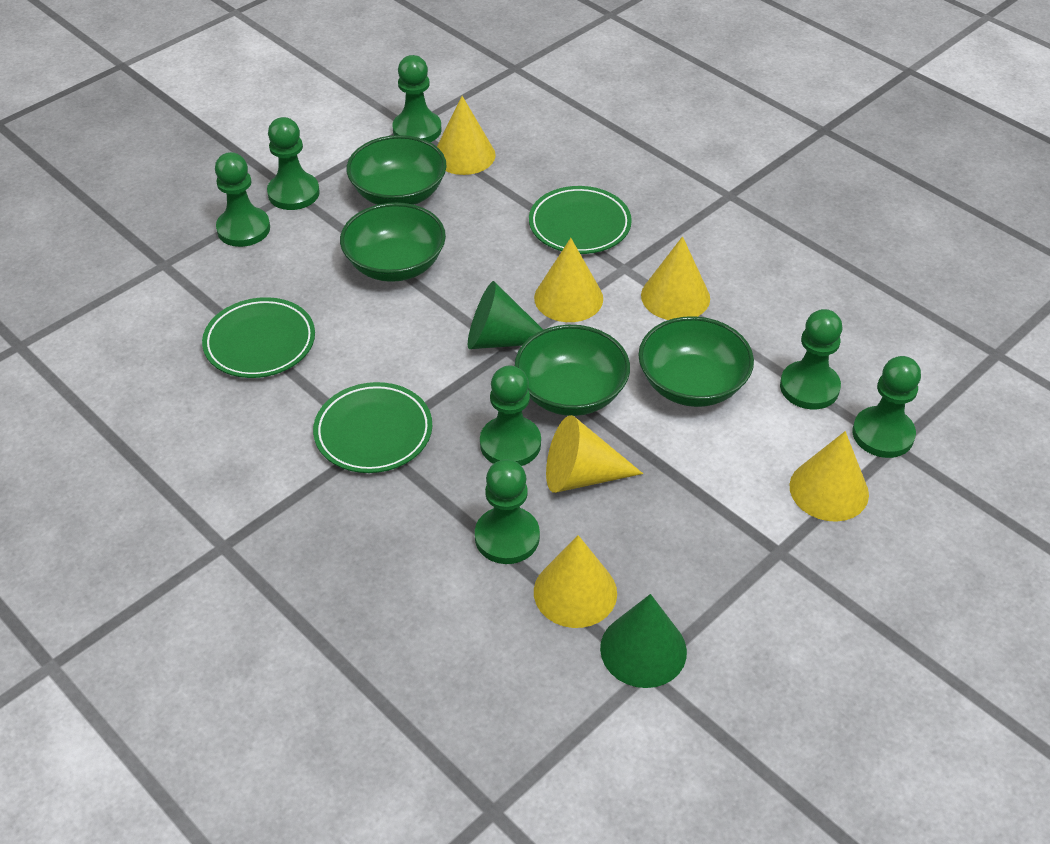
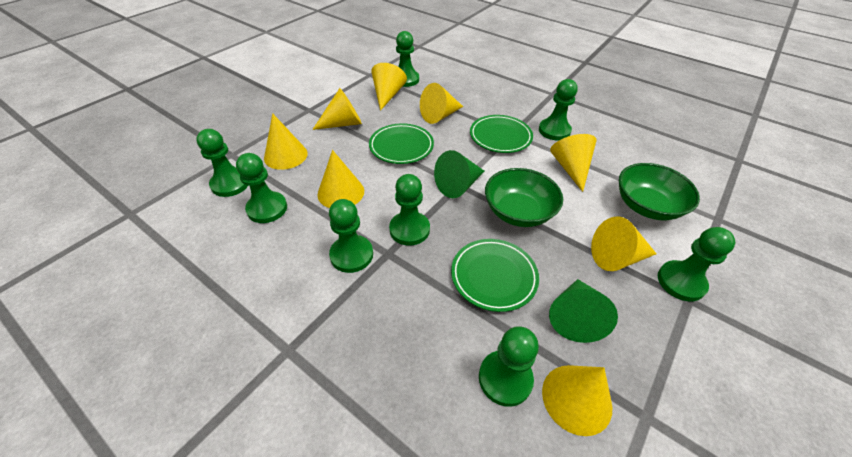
green bowl: 4 -> 2
green pawn: 7 -> 8
yellow cone: 6 -> 8

